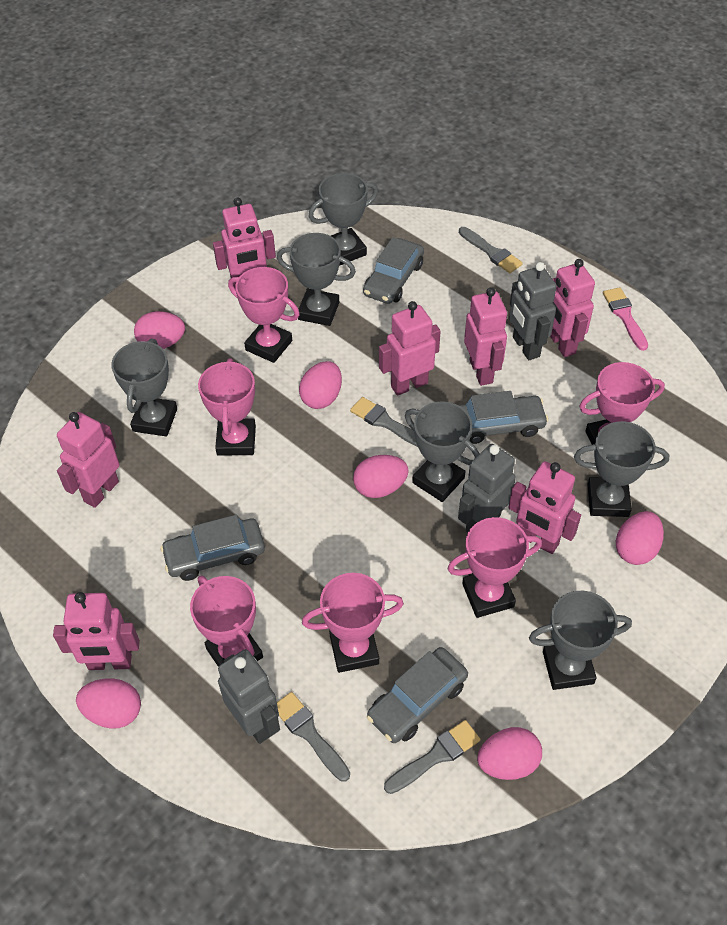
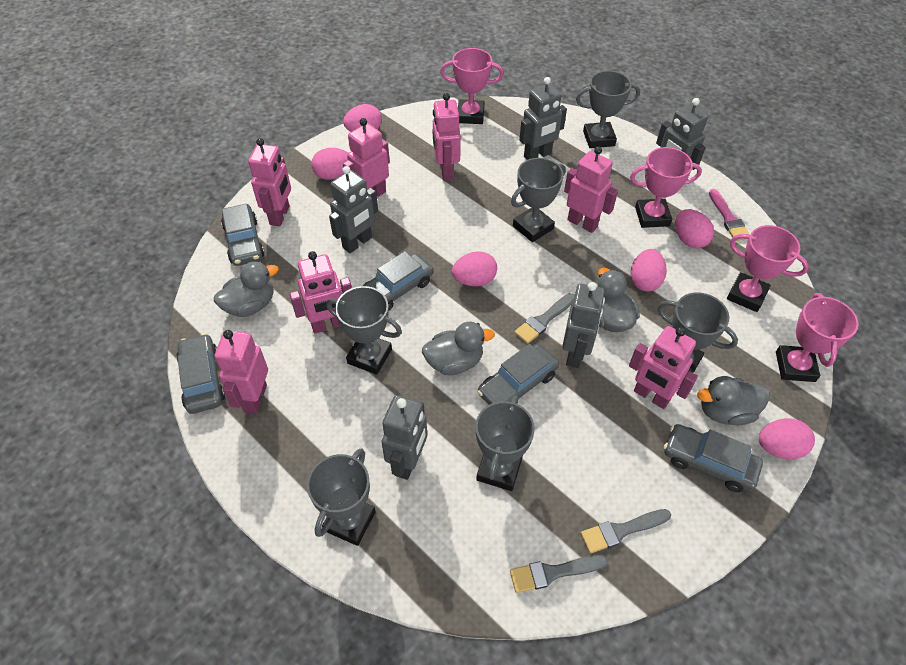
grey brush: 4 -> 3
grey car: 4 -> 5
grey duck: 0 -> 4
grey robot: 3 -> 5
pink trophy: 6 -> 4

